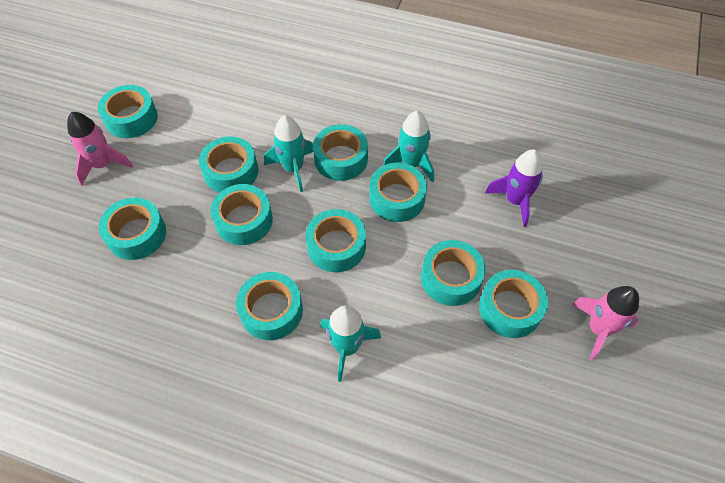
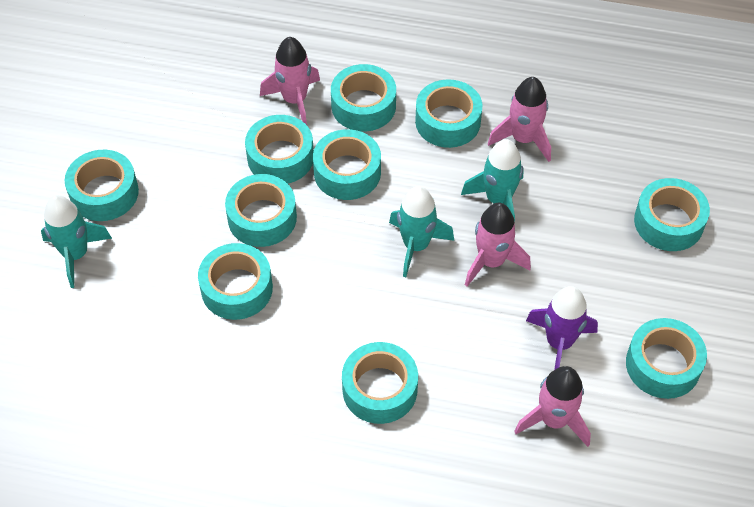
pink rocket: 2 -> 4

